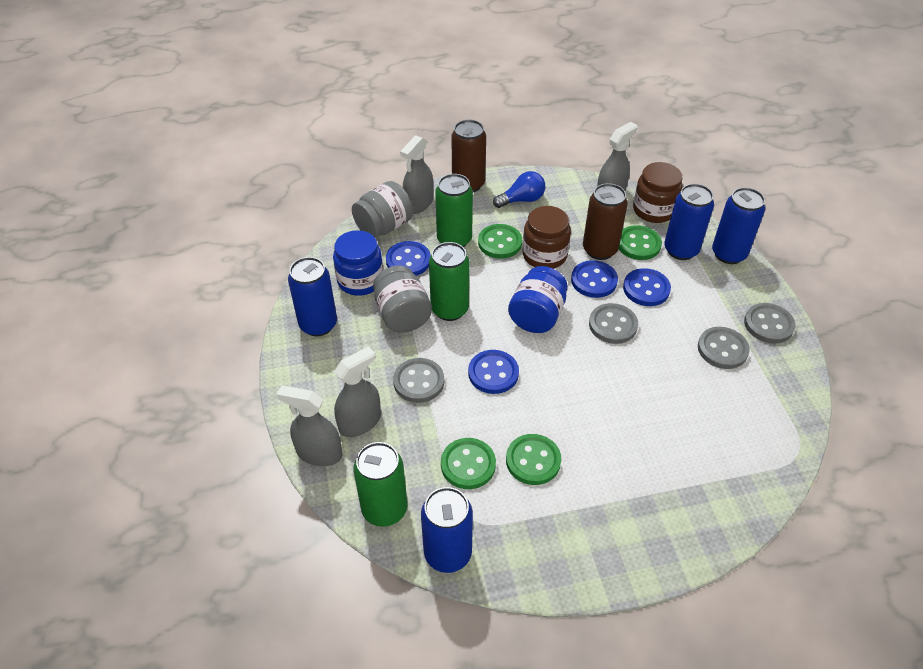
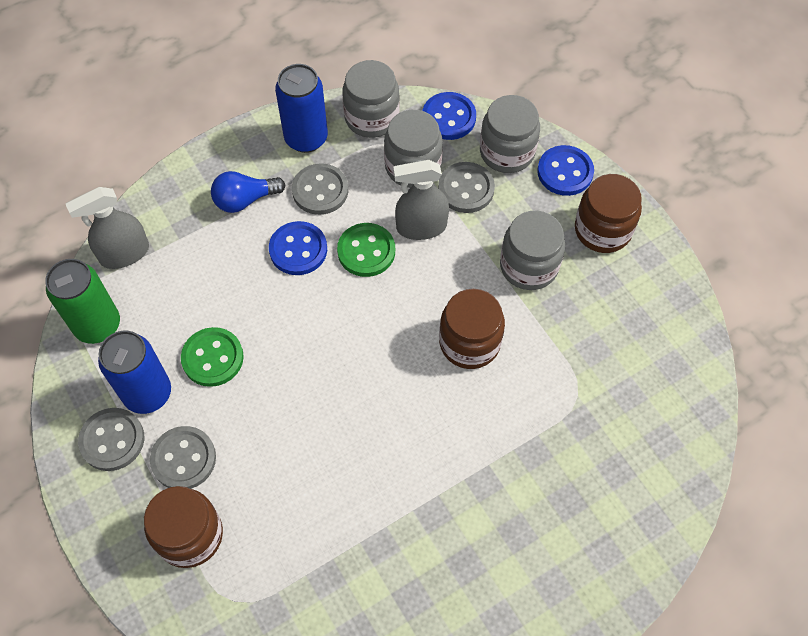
blue button: 4 -> 3
blue can: 4 -> 2
blue jar: 2 -> 0
brown can: 2 -> 0
brown jar: 2 -> 3
green button: 4 -> 2
green can: 3 -> 1
grey jar: 2 -> 4
grey spray bottle: 4 -> 2

